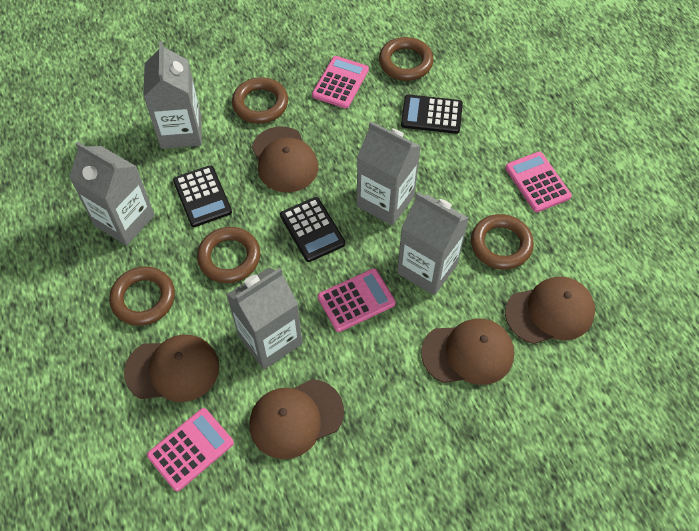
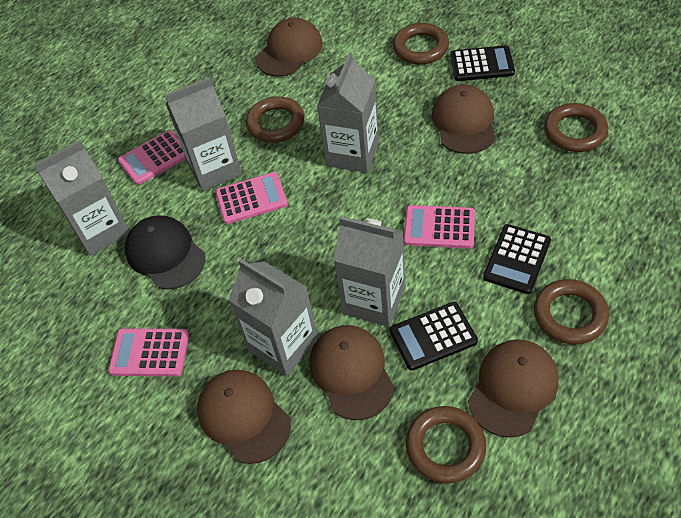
black cap: 0 -> 1

